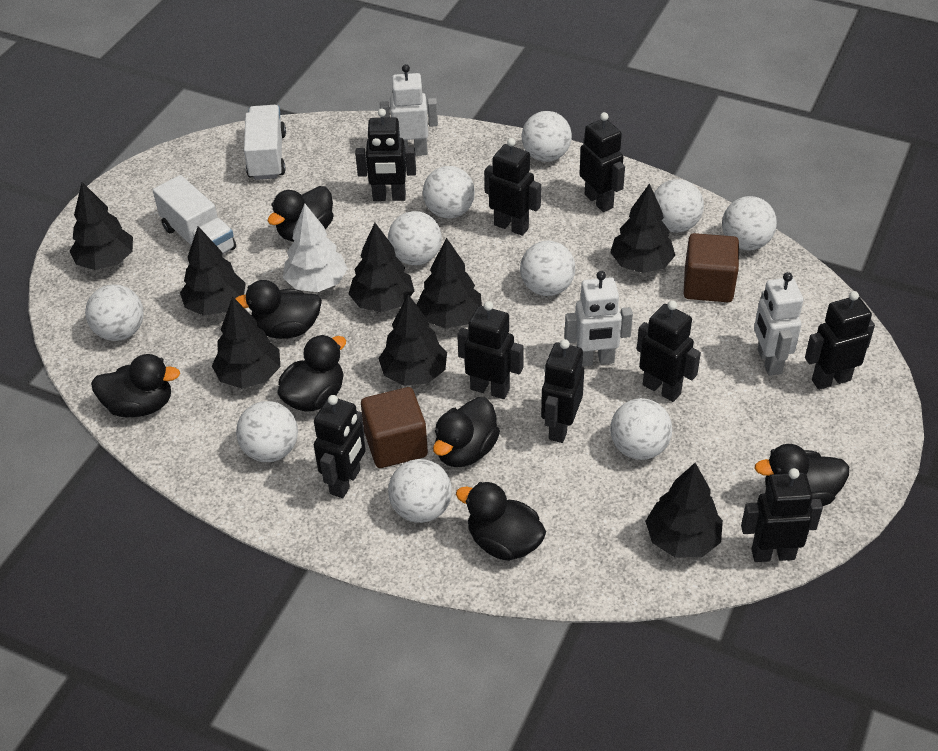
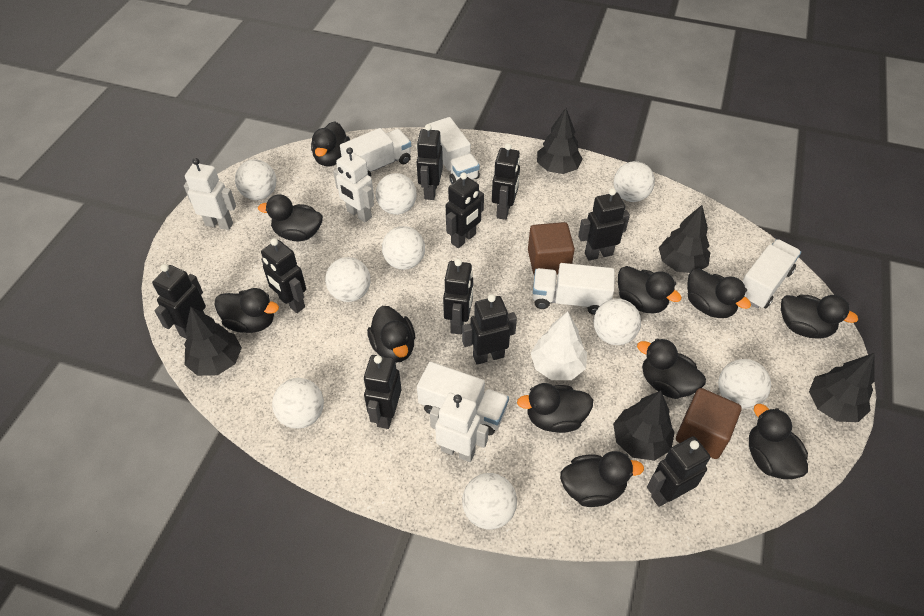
black duck: 7 -> 11
black robot: 9 -> 10
black tree: 8 -> 5
white ball: 10 -> 9
white truck: 2 -> 5

